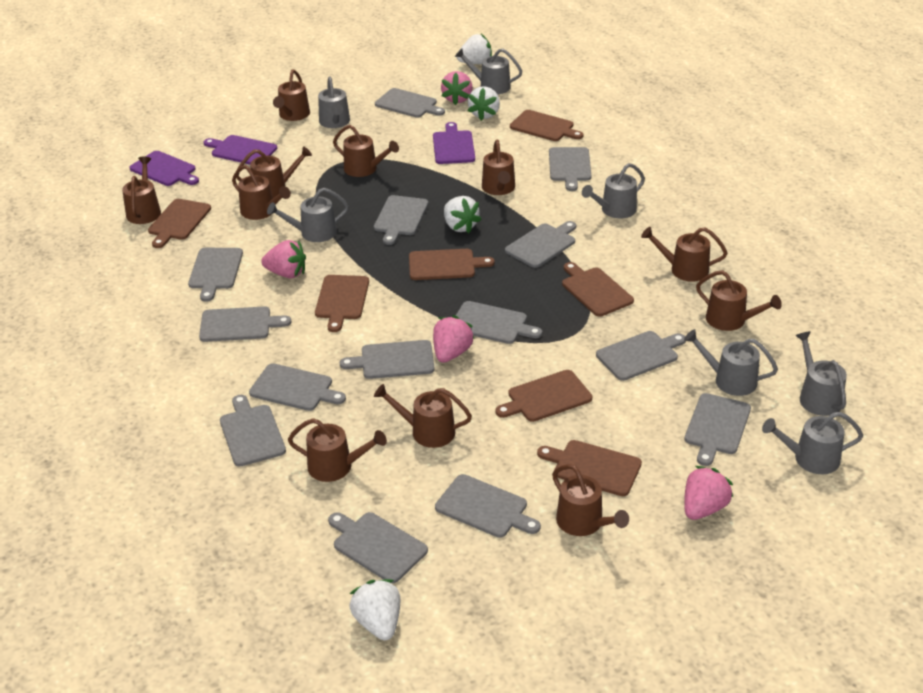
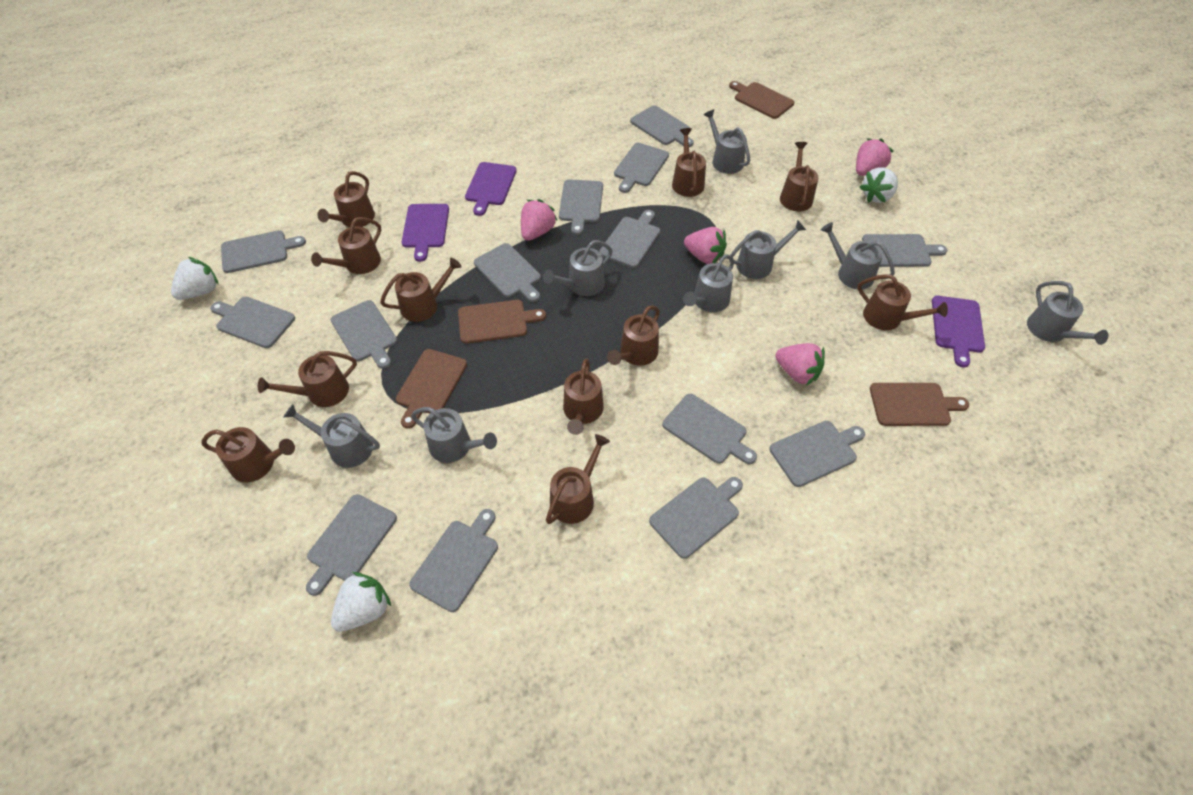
brown cutting board: 7 -> 4
grey watering can: 7 -> 8
white strawberry: 4 -> 3

